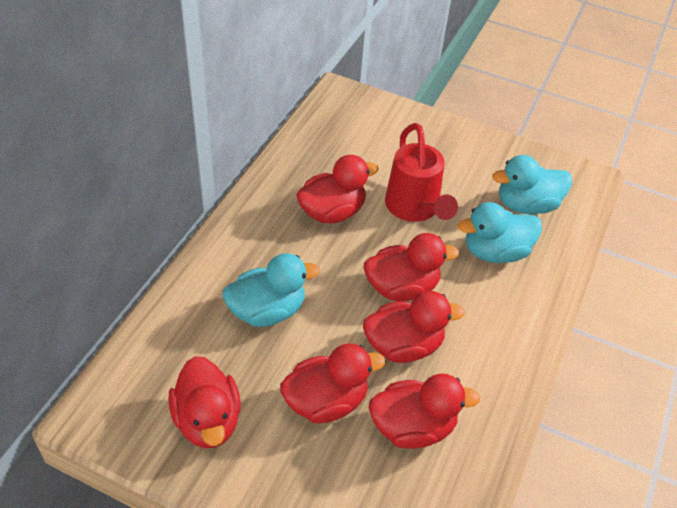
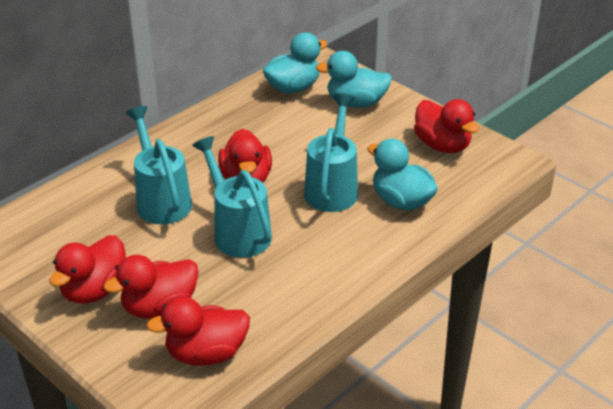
red duck: 6 -> 5
red watering can: 1 -> 0
turquoise watering can: 0 -> 3

